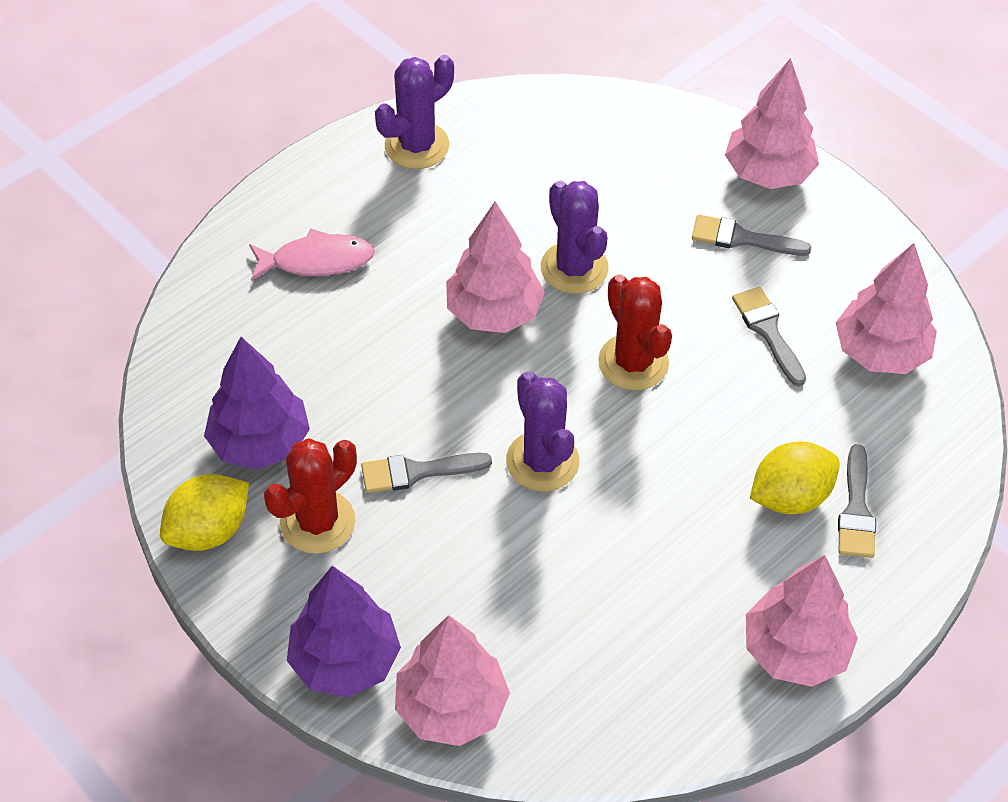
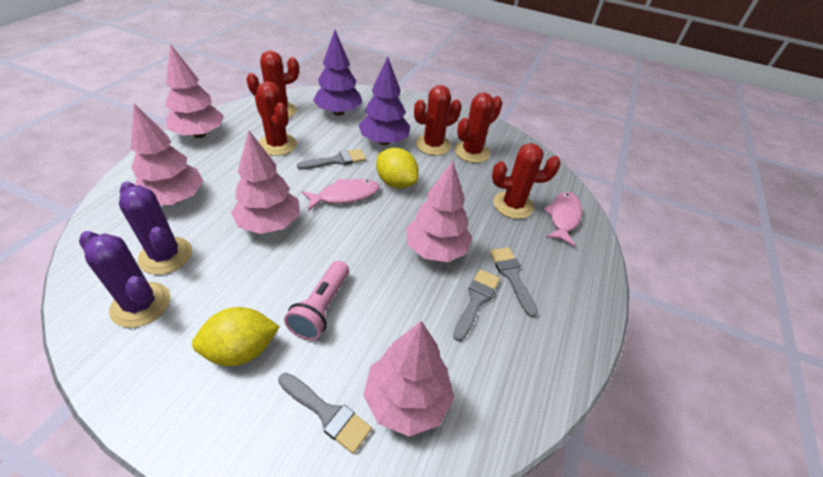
pink fish: 1 -> 2
pink flashlight: 0 -> 1
purple cactus: 3 -> 2
red cactus: 2 -> 5

